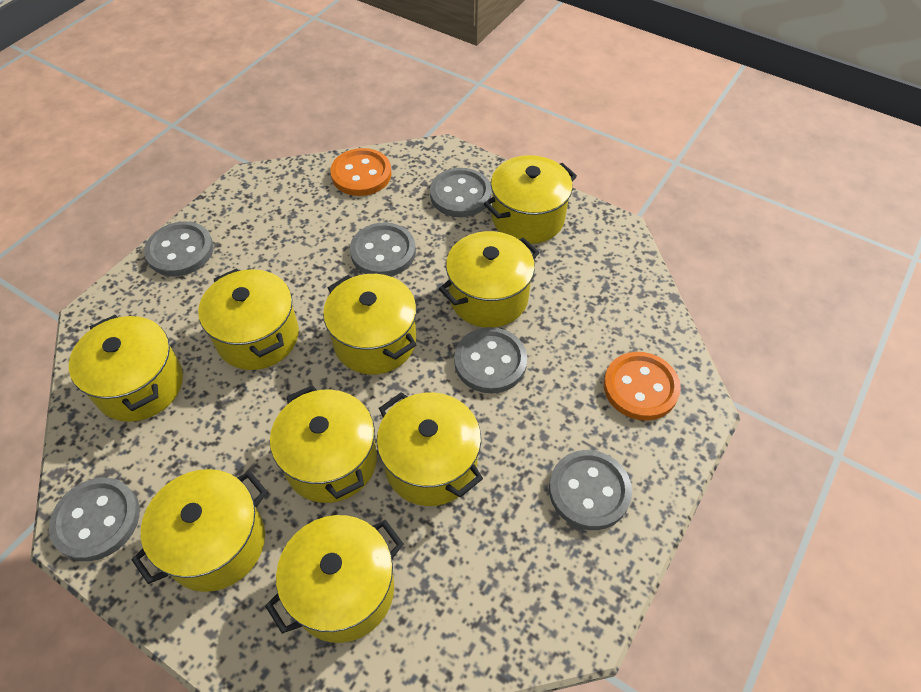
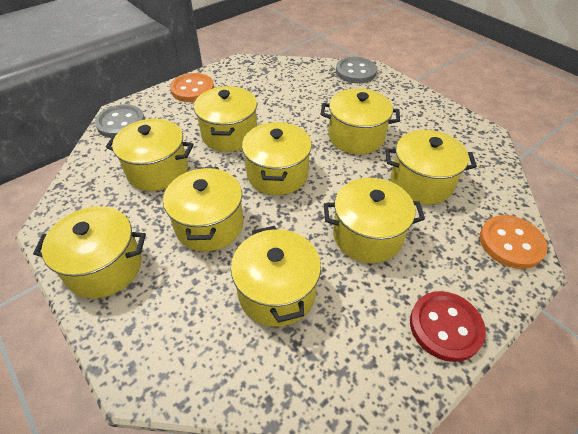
grey button: 6 -> 2
red button: 0 -> 1

